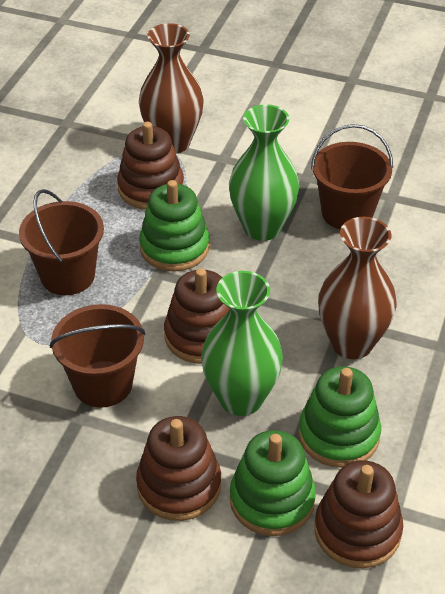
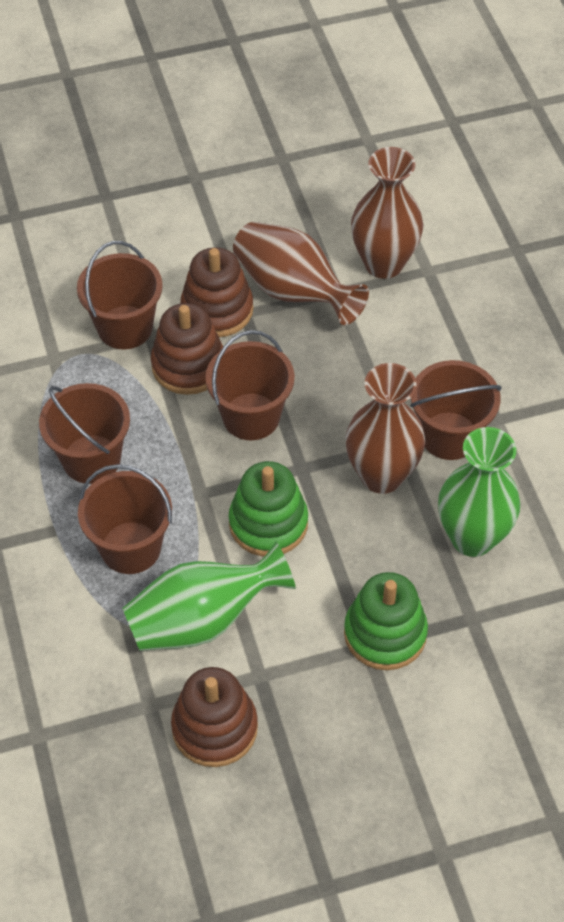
brown bucket: 3 -> 5
brown stacking toy: 4 -> 3
brown vase: 2 -> 3
green stacking toy: 3 -> 2

